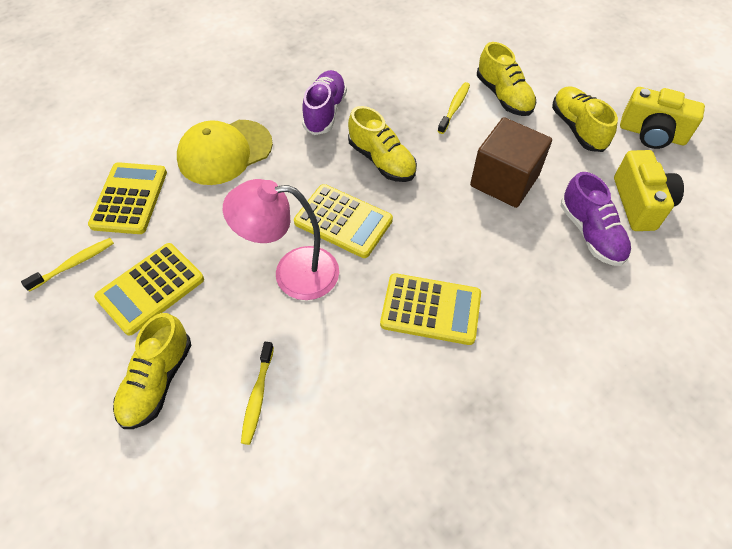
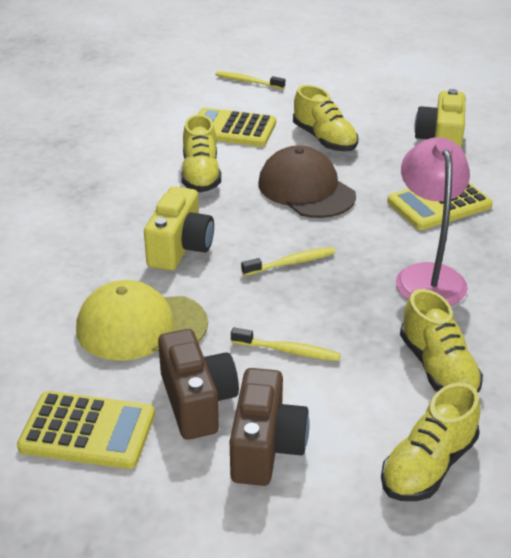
brown camera: 0 -> 2
brown cap: 0 -> 1
brown cube: 1 -> 0
purple shoe: 2 -> 0
yellow calculator: 4 -> 3

